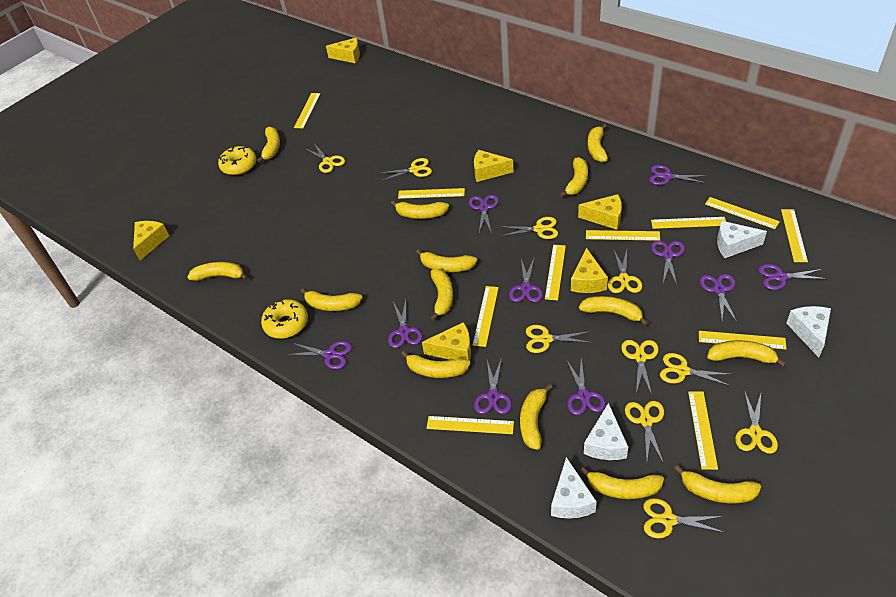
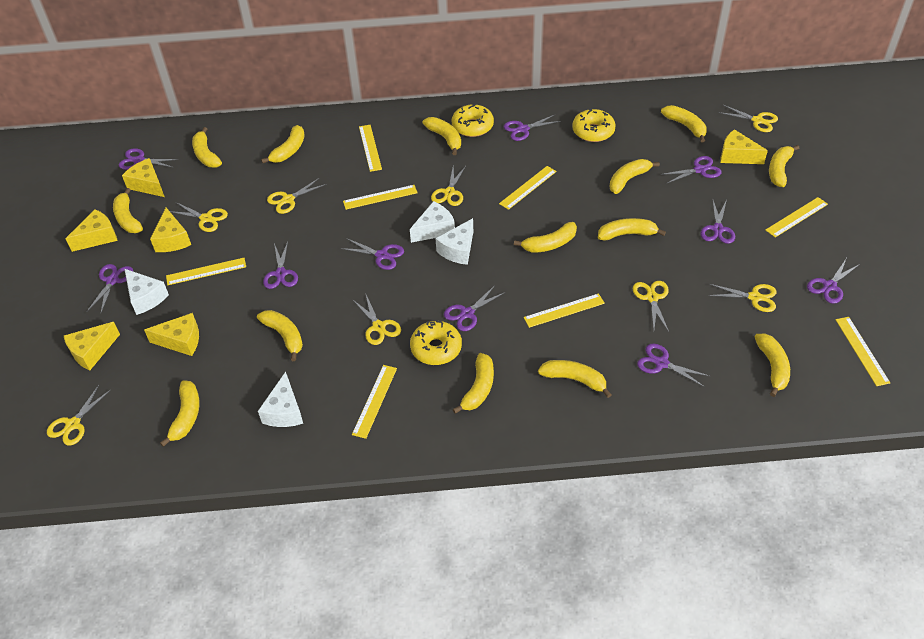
yellow donut: 2 -> 3
yellow ruler: 11 -> 8
yellow scissors: 10 -> 8

